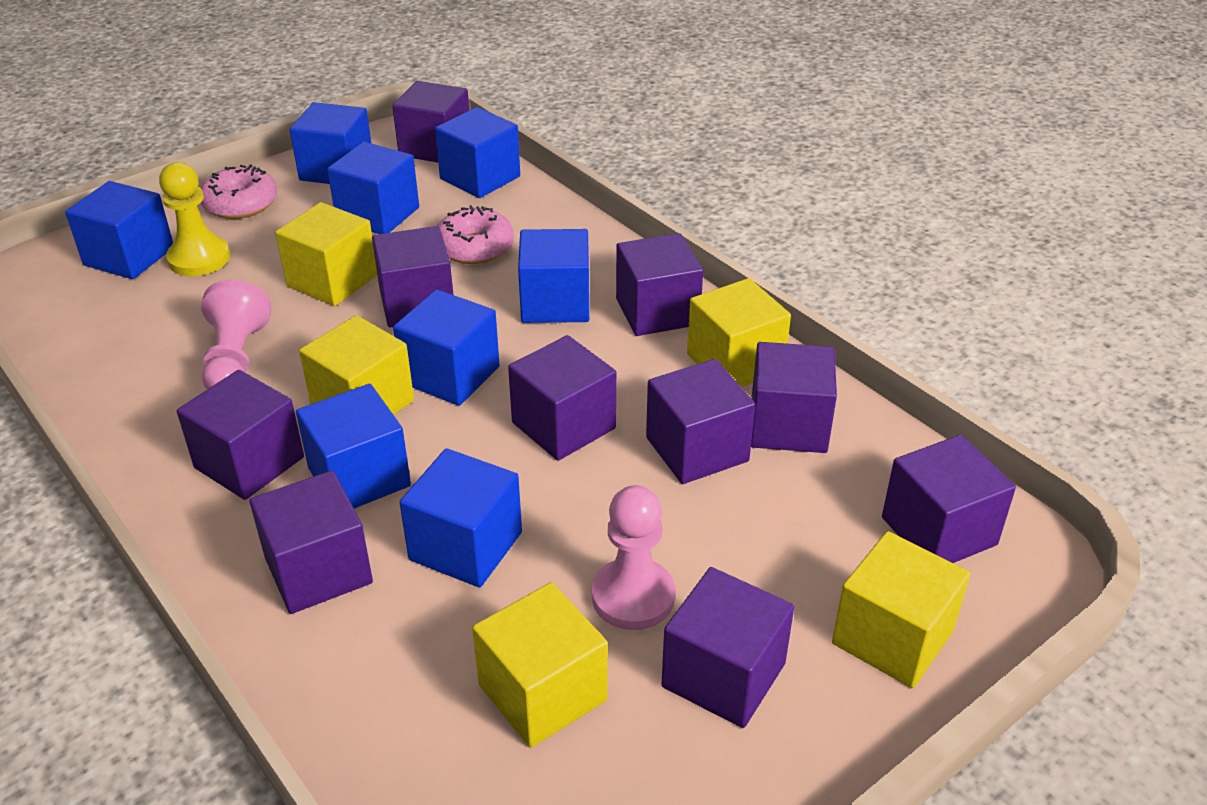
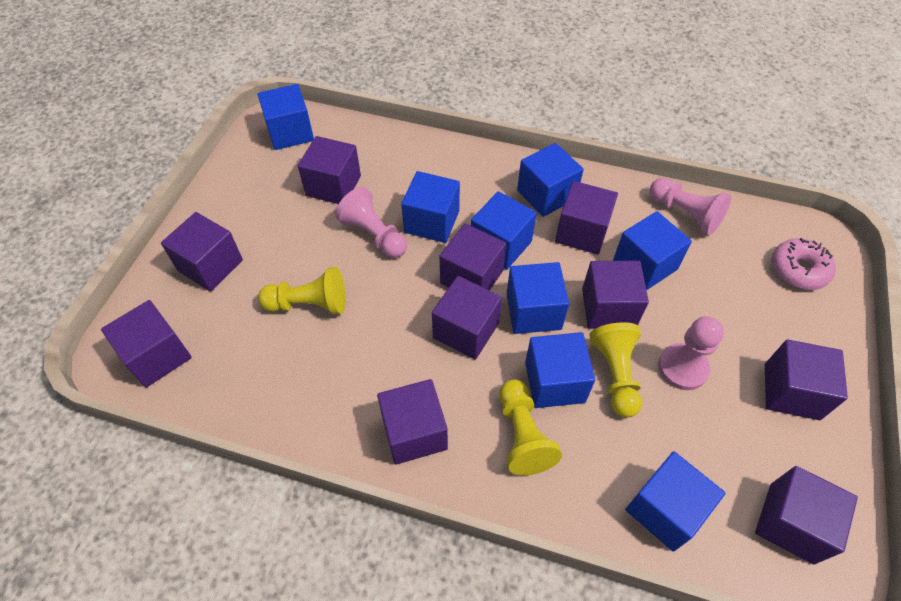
pink donut: 2 -> 1
pink pawn: 2 -> 3
yellow cube: 5 -> 0
yellow pawn: 1 -> 3

